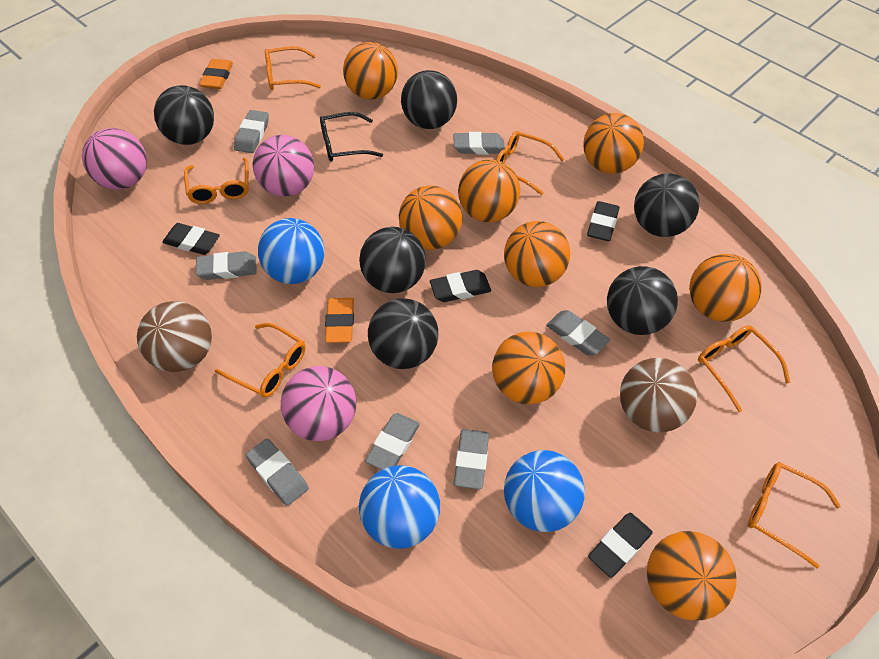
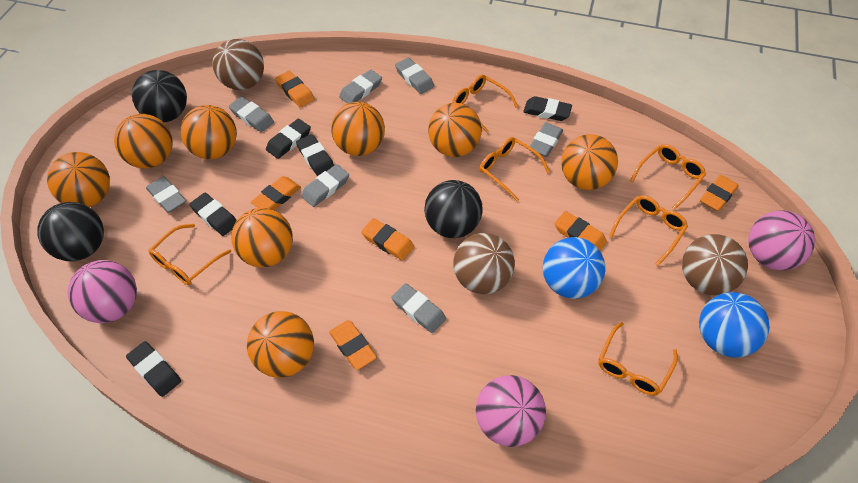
black ball: 6 -> 3
black eraser: 4 -> 5
black glasses: 1 -> 0
blue ball: 3 -> 2
brown ball: 2 -> 3
orange eraser: 2 -> 6

